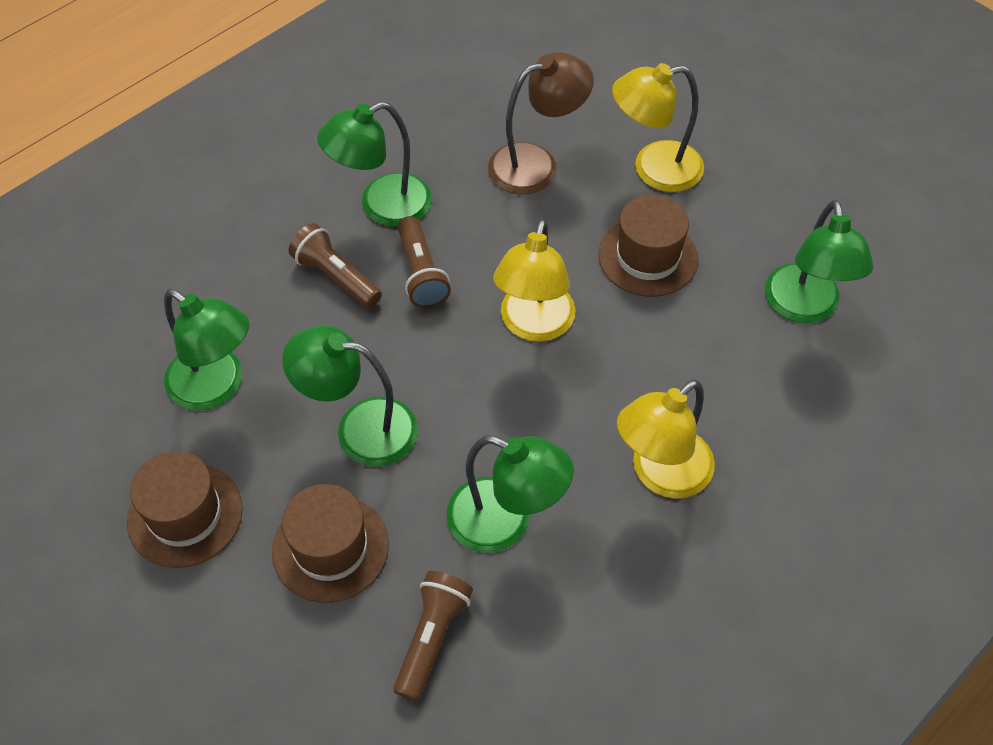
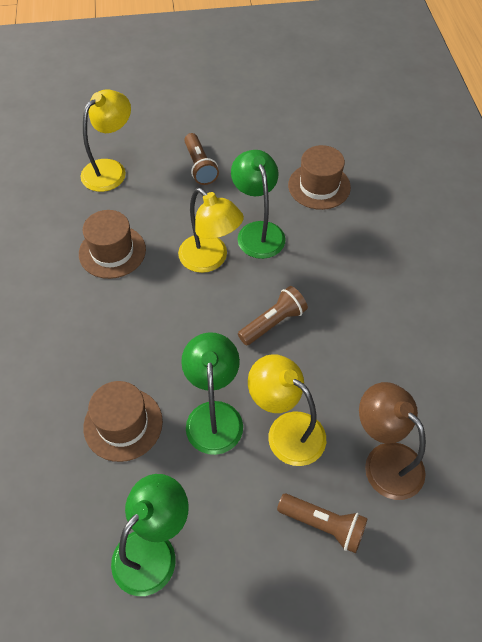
green lamp: 5 -> 3

